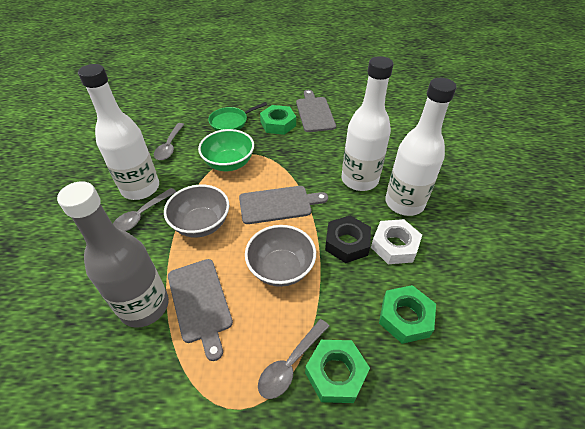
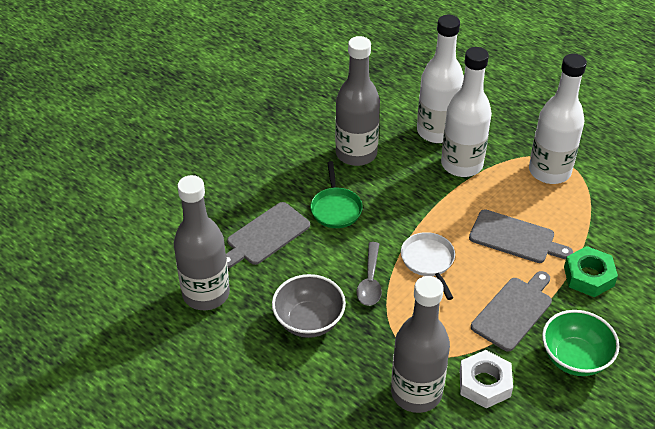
black nut: 1 -> 0
green nut: 3 -> 1
grey bottle: 1 -> 3
grey bowl: 2 -> 1
grey spoon: 3 -> 1
white pan: 0 -> 1

